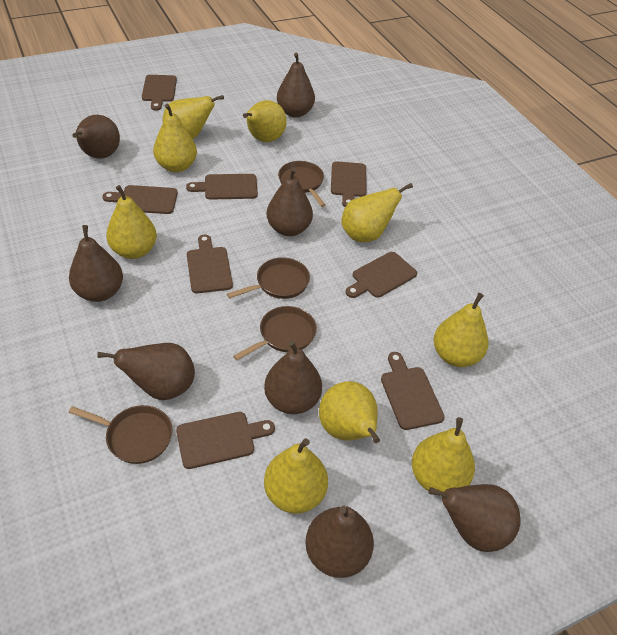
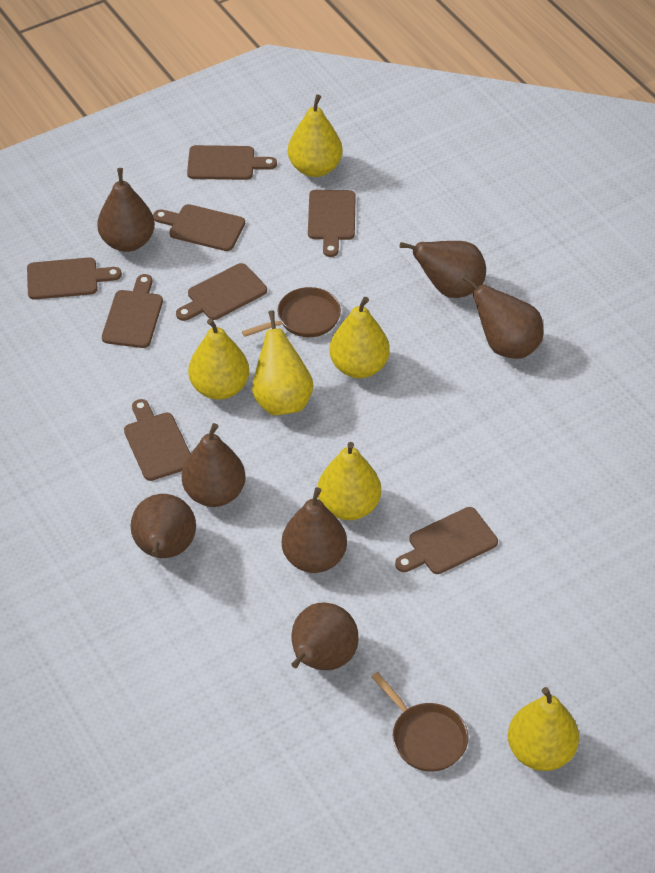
brown pan: 4 -> 2
brown pear: 8 -> 7
yellow pear: 9 -> 6

